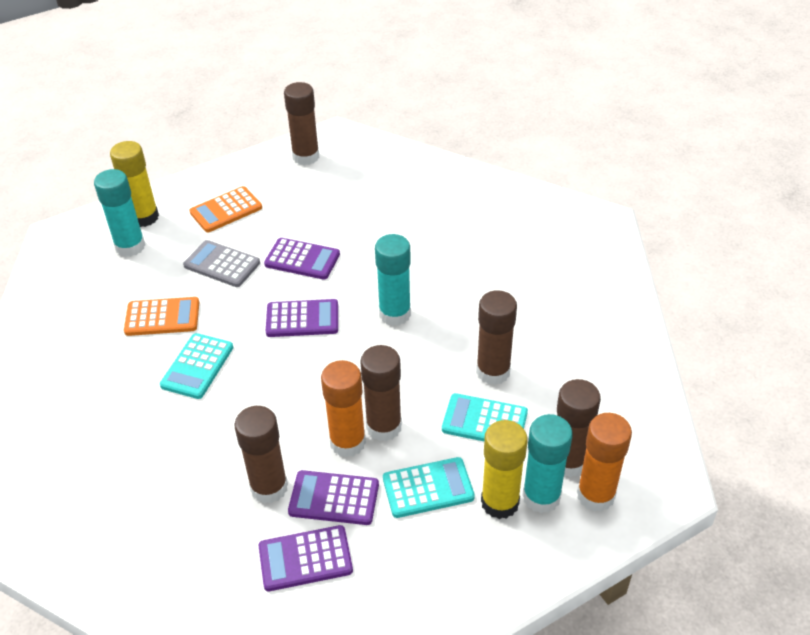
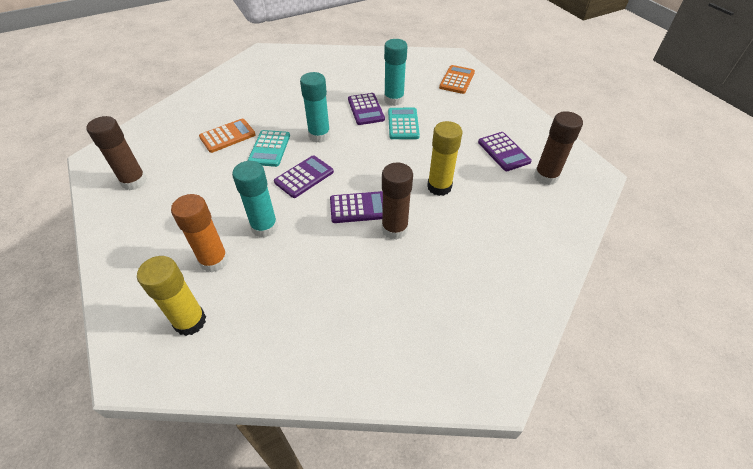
brown glue stick: 5 -> 3
grey calculator: 1 -> 0
orange glue stick: 2 -> 1
turquoise calculator: 3 -> 2

